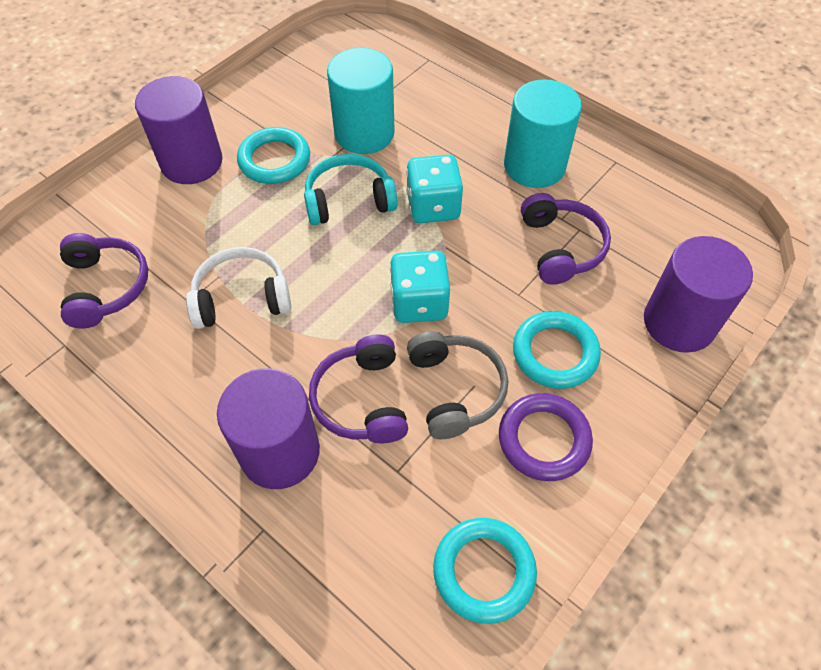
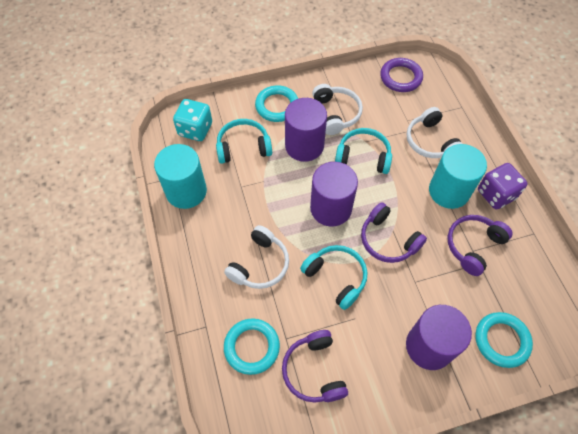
grey headphones: 1 -> 0
purple dice: 0 -> 1
turquoise dice: 2 -> 1
turquoise headphones: 1 -> 3
white headphones: 1 -> 3

